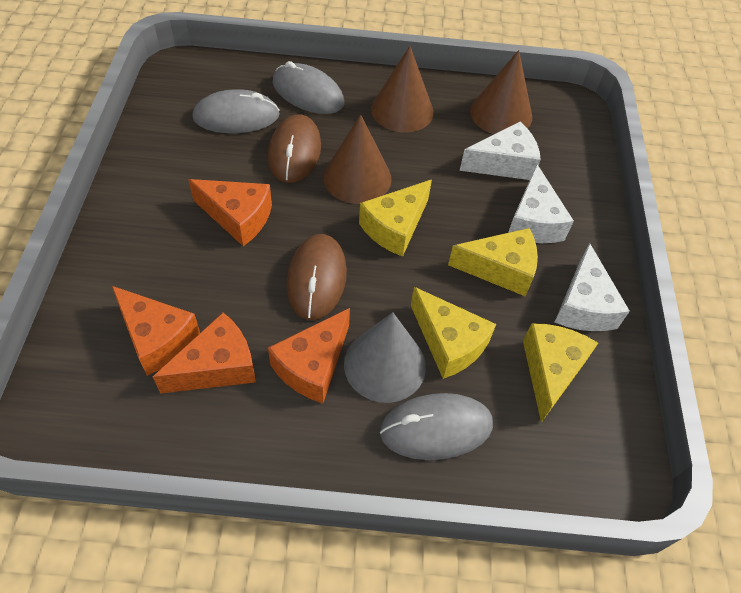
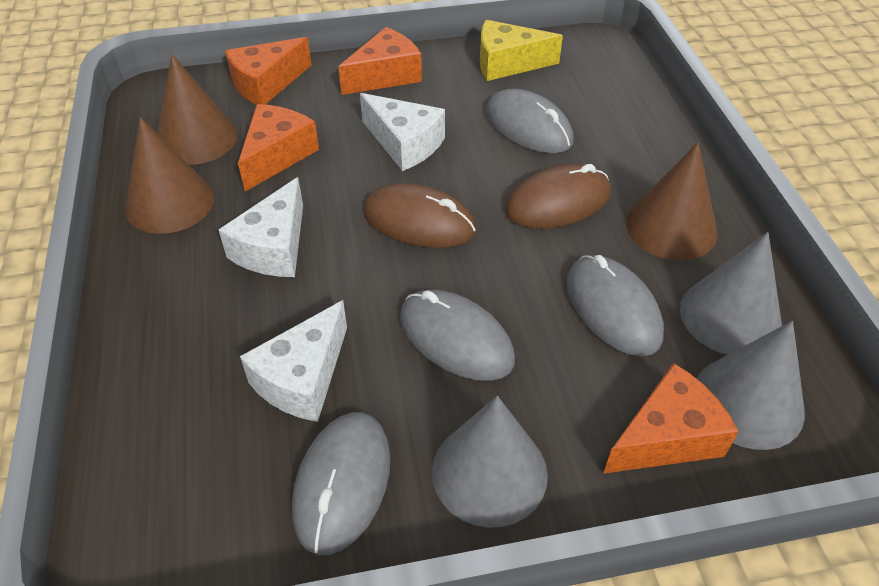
grey cone: 1 -> 3
grey mouse: 3 -> 4
yellow cheese: 4 -> 1

